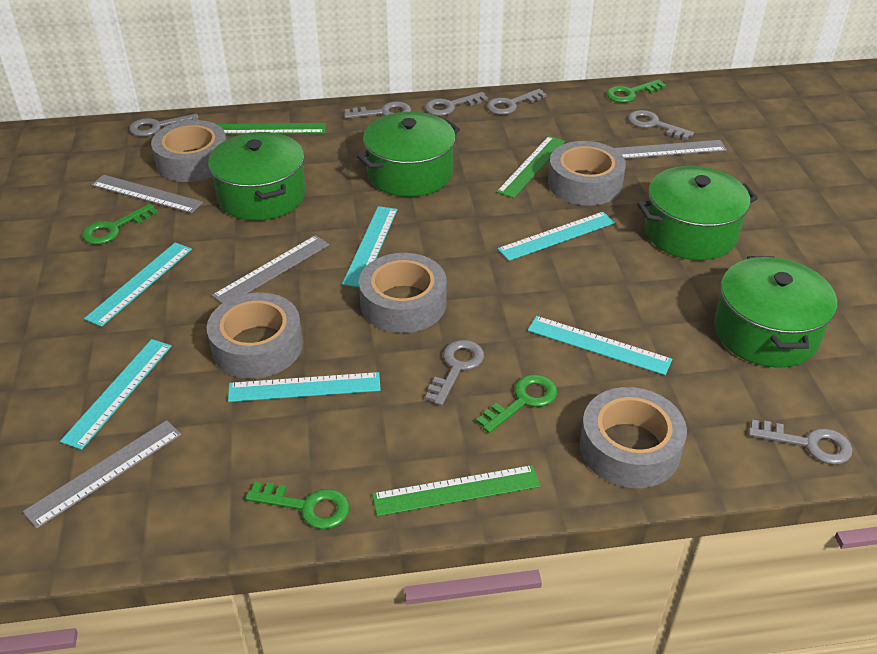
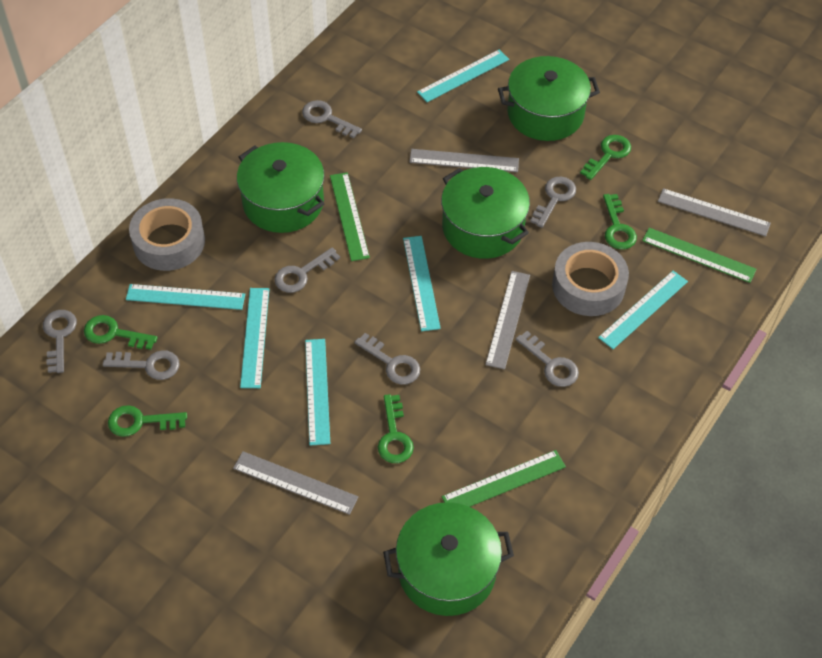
green key: 4 -> 5
grey tape: 5 -> 2

